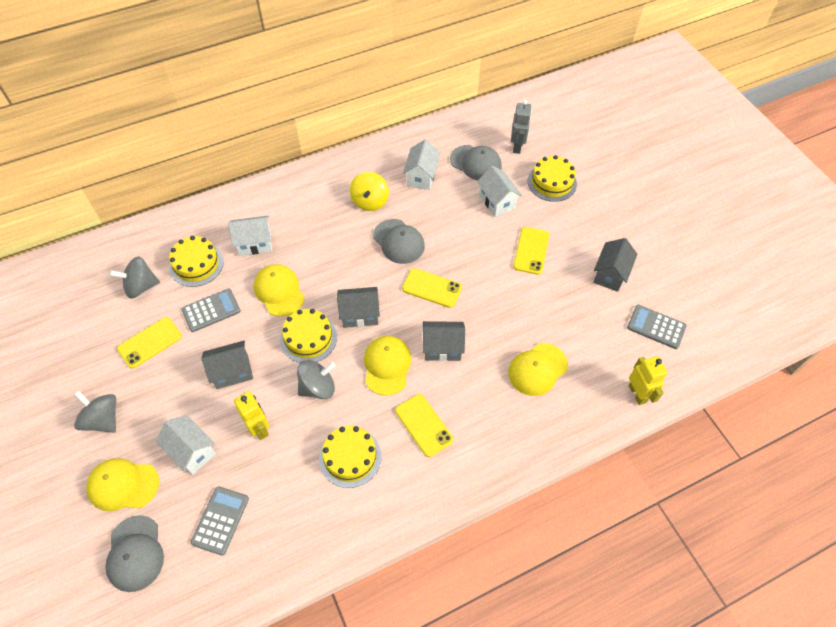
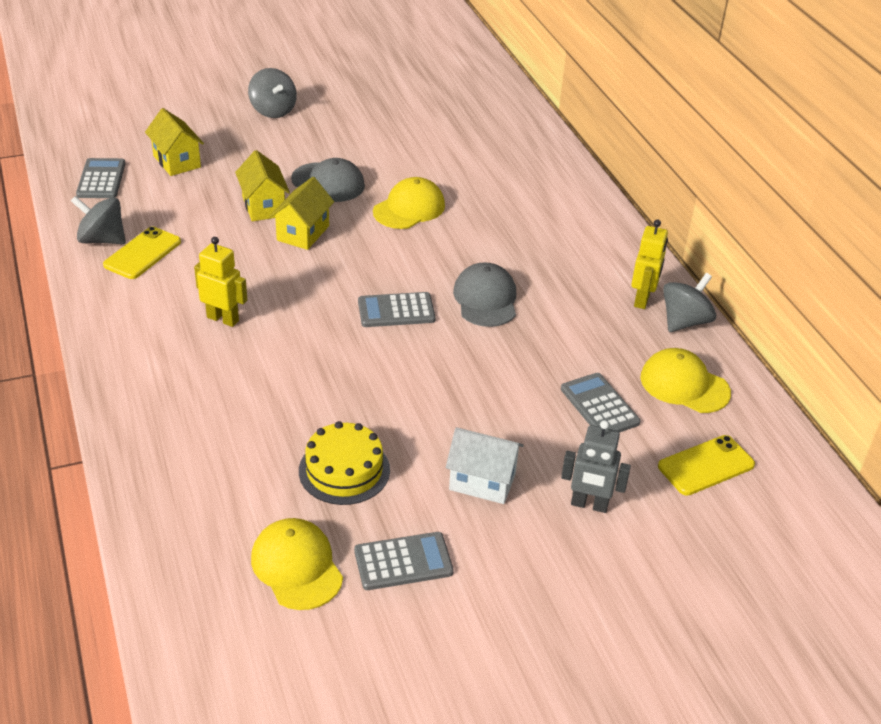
grey calculator: 3 -> 4
grey cap: 3 -> 2
grey house: 4 -> 0
white house: 4 -> 1
yellow cake: 4 -> 1
yellow cap: 4 -> 3
yellow house: 0 -> 3
yellow phone: 4 -> 2
yellow spinning top: 1 -> 0

